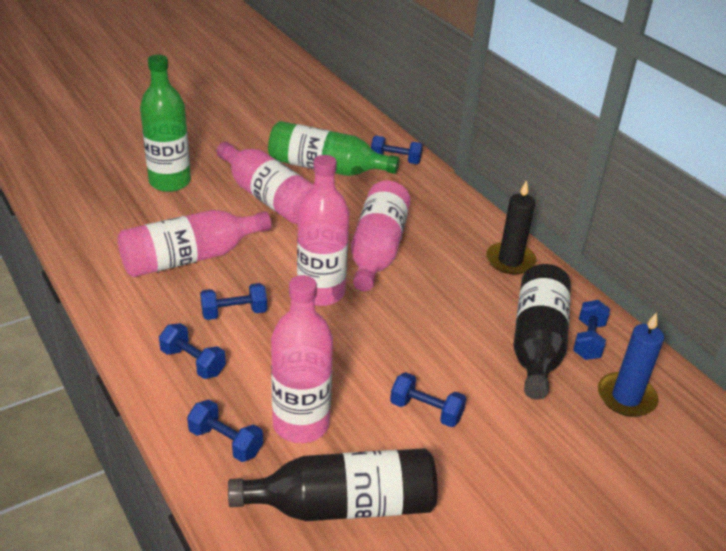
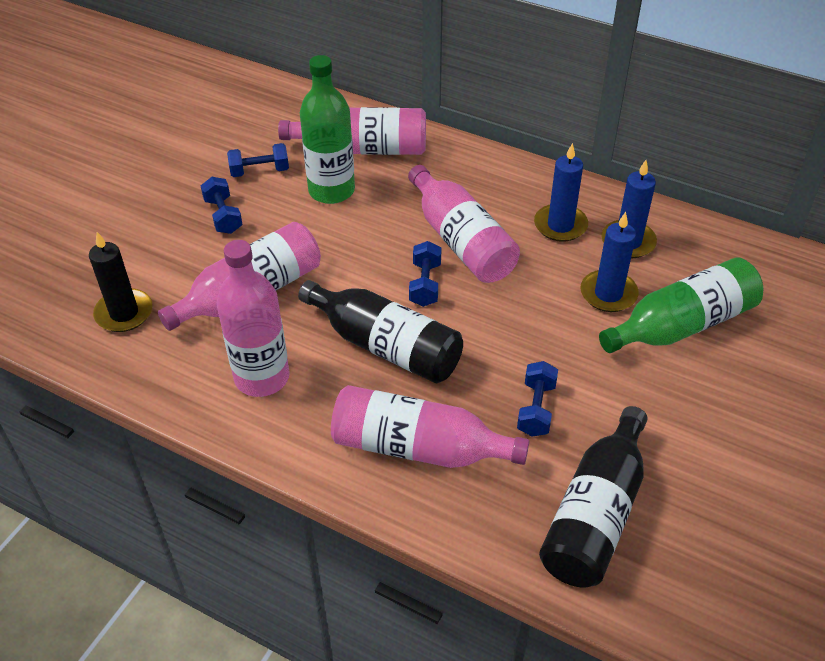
blue candle: 1 -> 3
blue dumbbell: 6 -> 4

